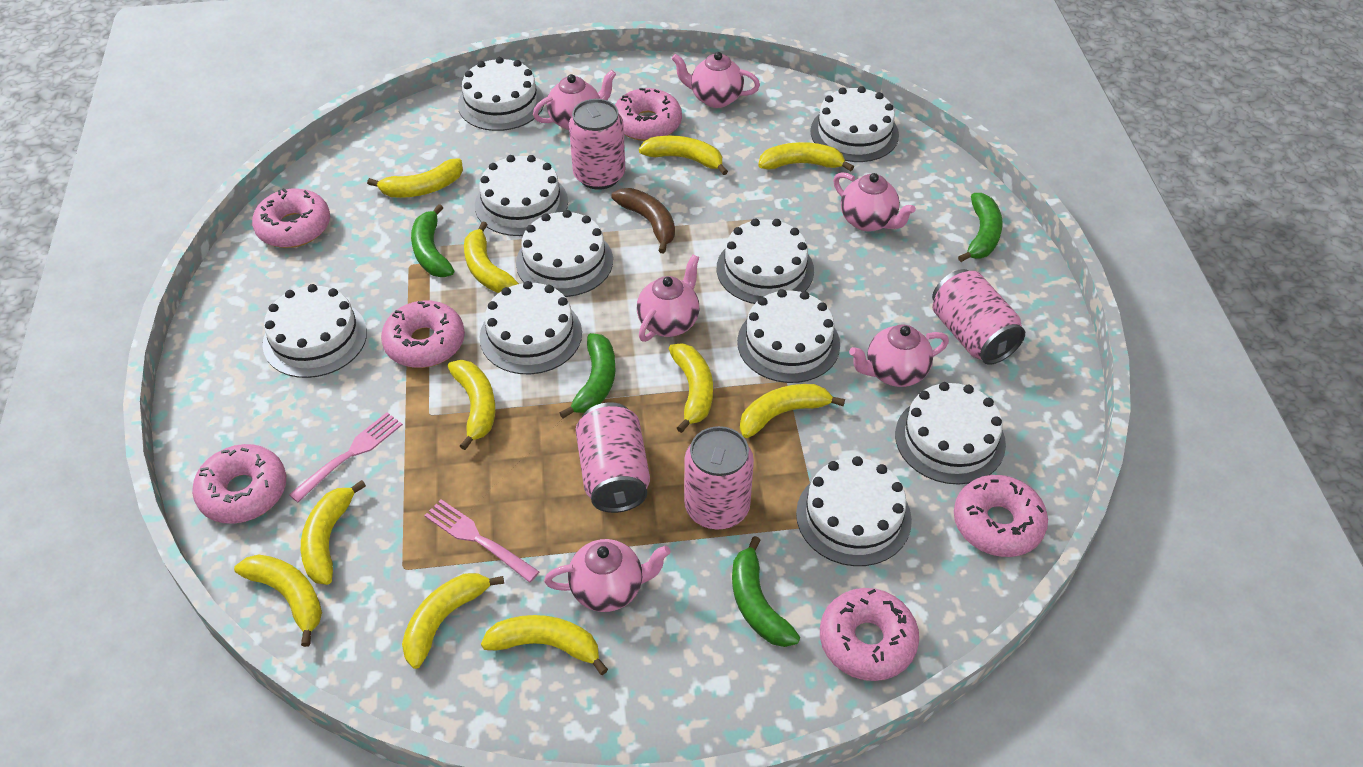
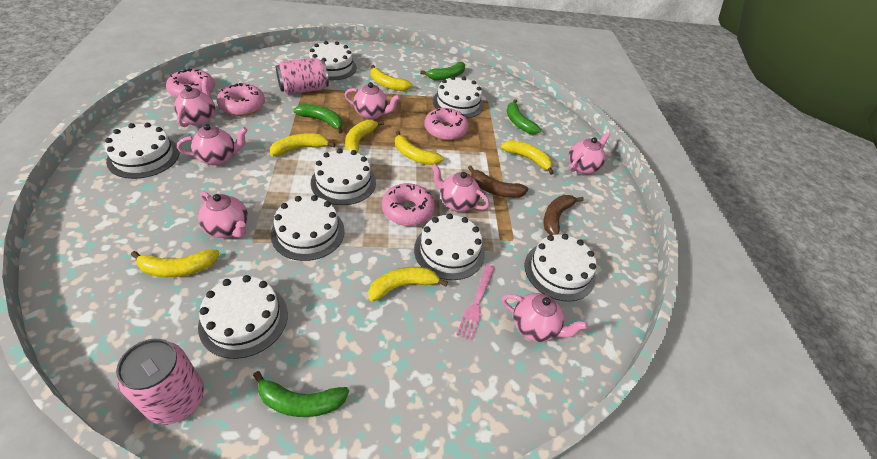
brown banana: 1 -> 2
pink can: 4 -> 2
pink donut: 6 -> 4
pink fork: 2 -> 1
pink teapot: 6 -> 7
white cake: 10 -> 8
yellow banana: 11 -> 7

